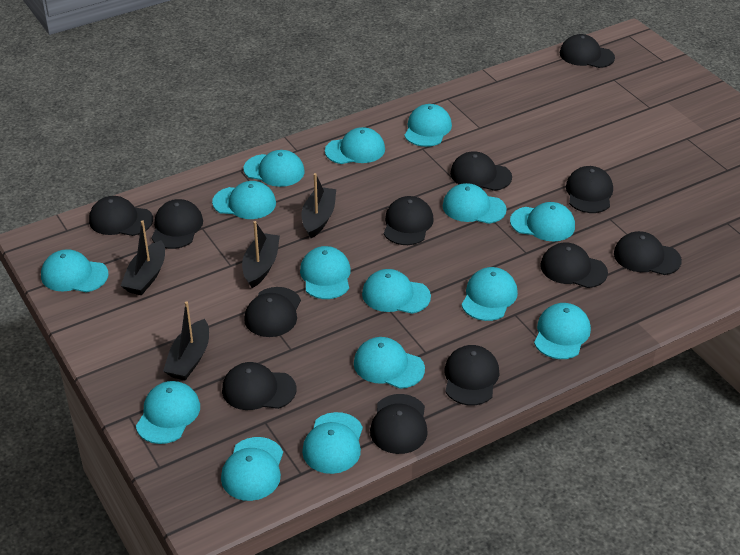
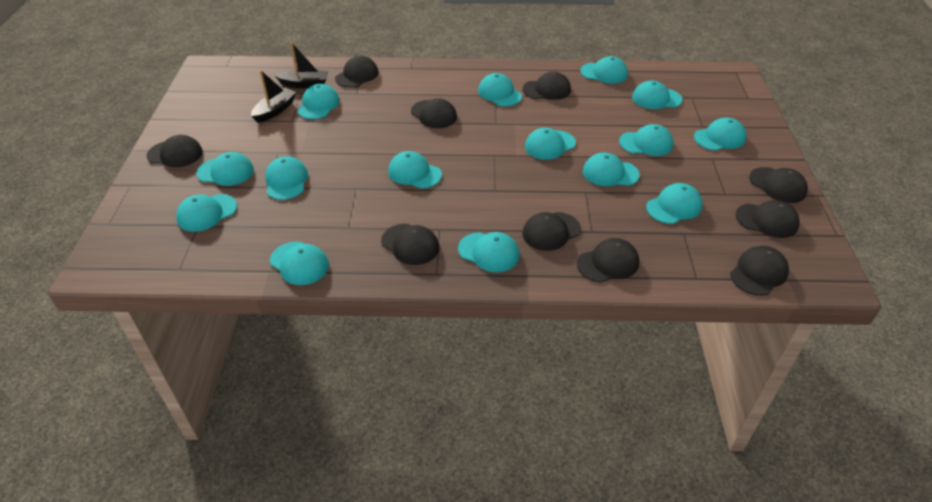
black boat: 4 -> 2
black cap: 12 -> 10

